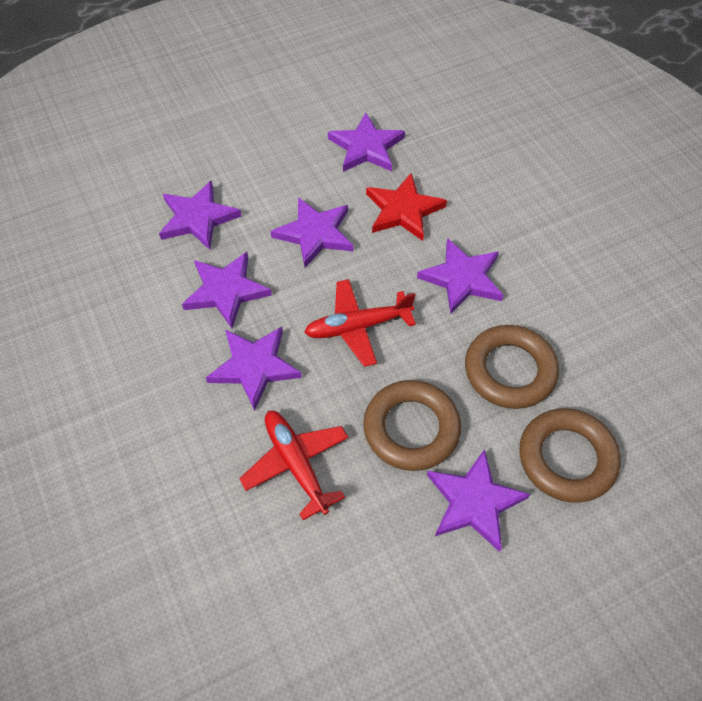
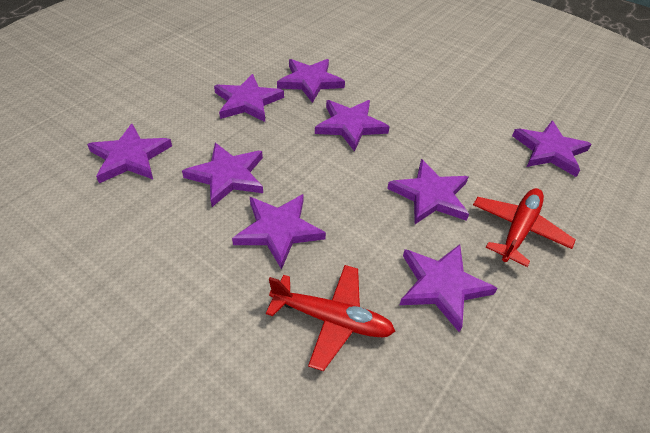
brown ring: 3 -> 0
purple star: 7 -> 9
red star: 1 -> 0

